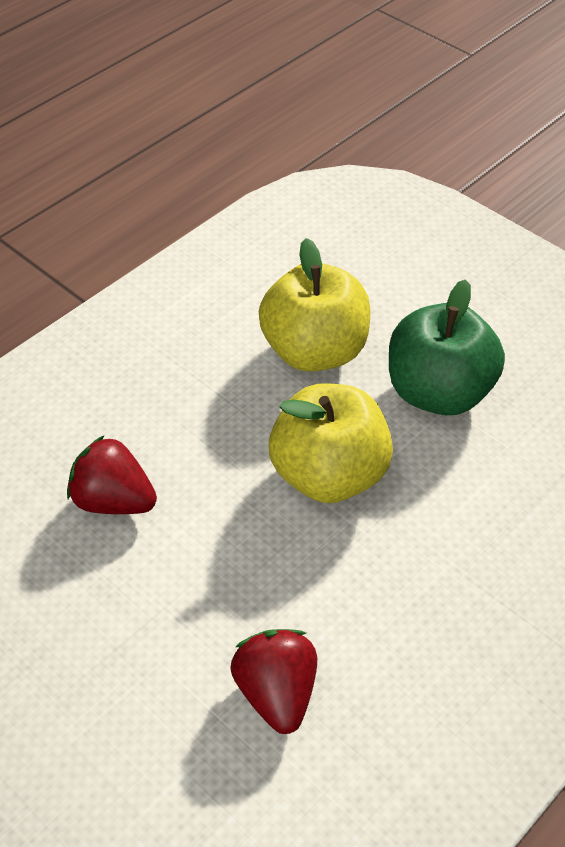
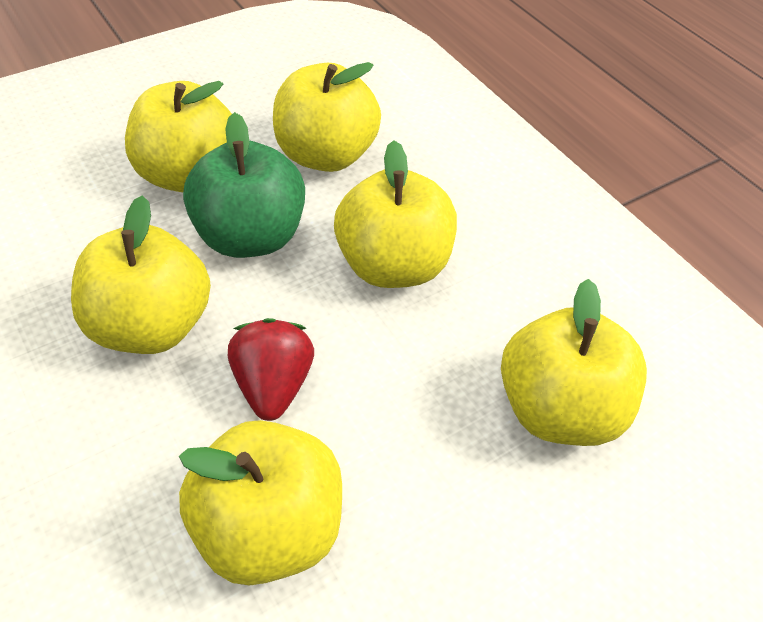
red strawberry: 2 -> 1
yellow apple: 2 -> 6

